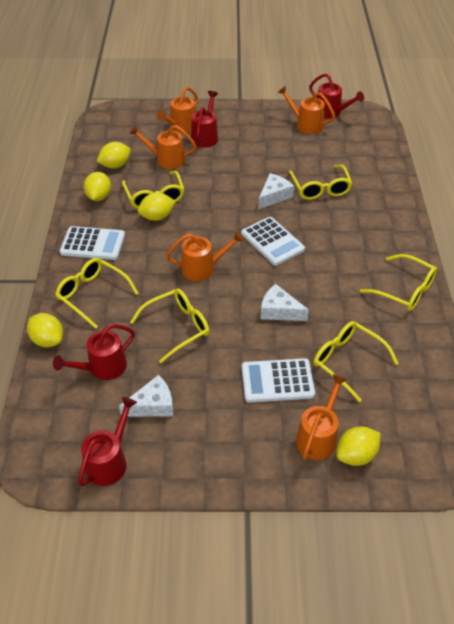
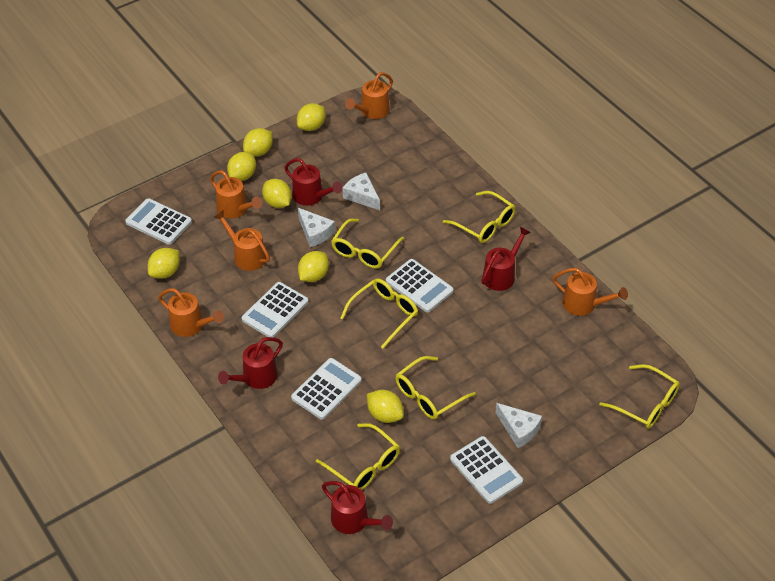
white calculator: 3 -> 5
yellow lemon: 5 -> 7

